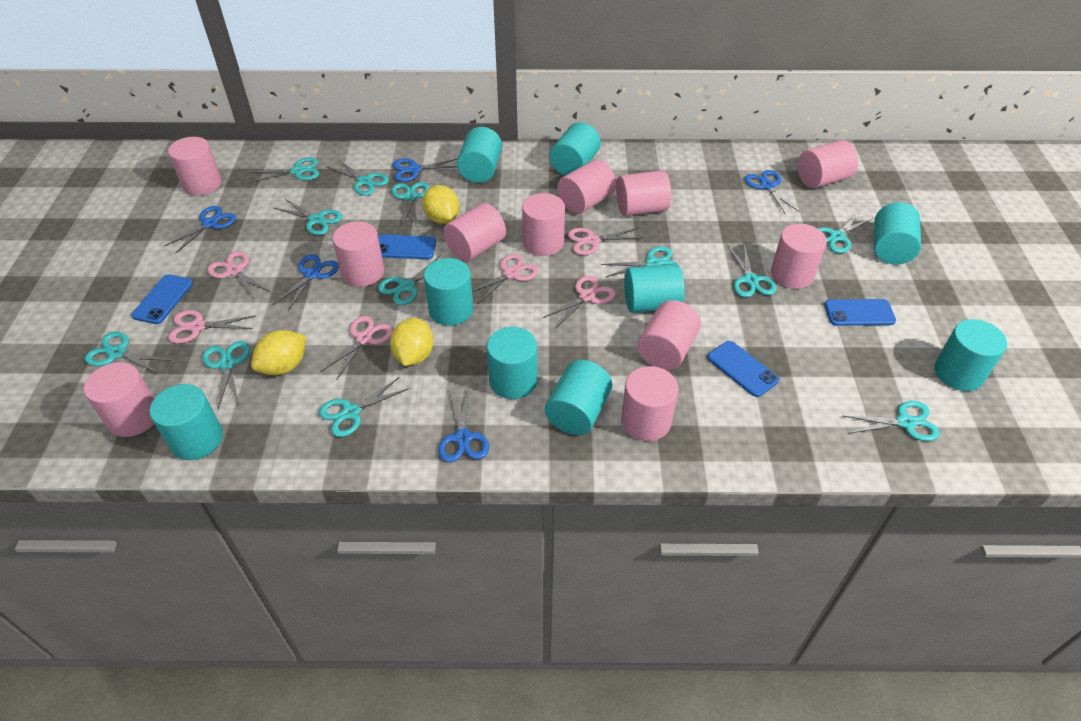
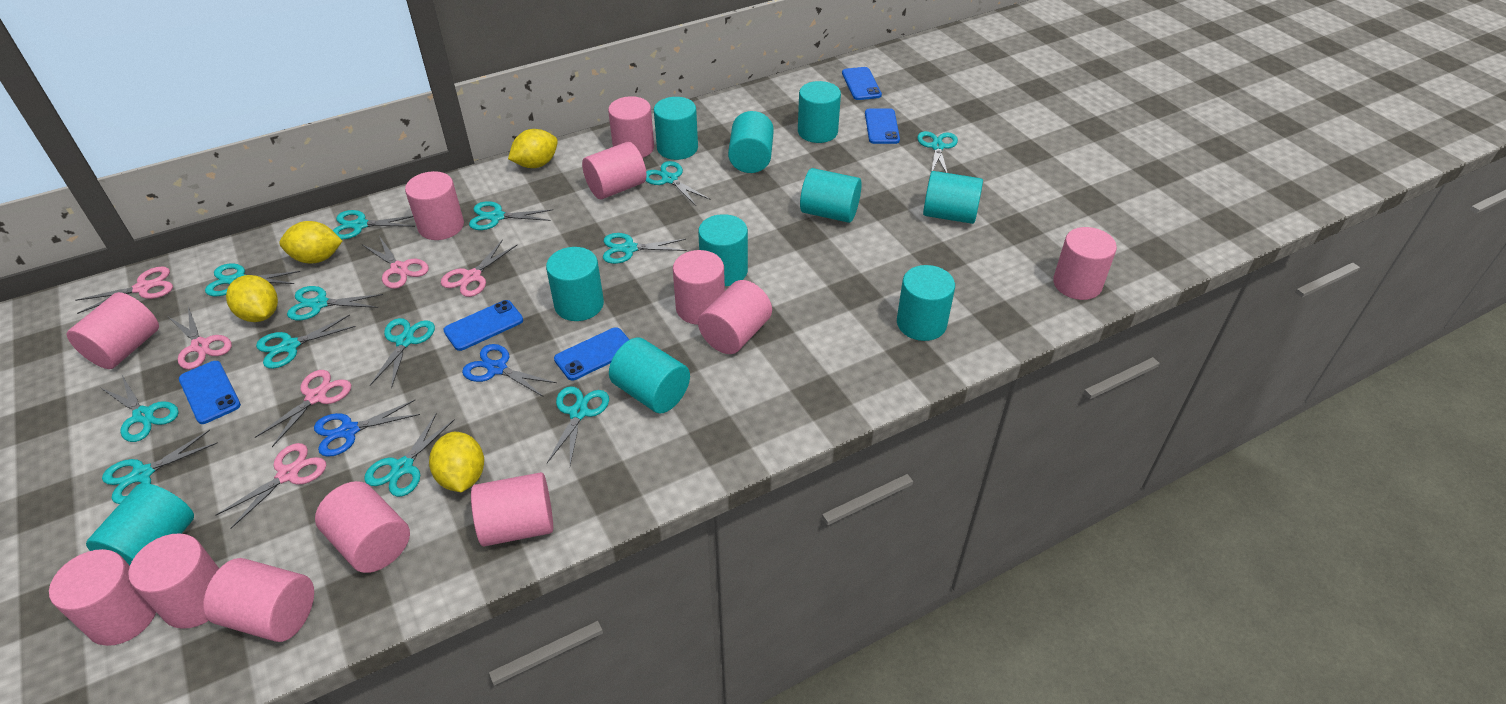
blue phone: 4 -> 5
blue scissors: 5 -> 2
pink cylinder: 11 -> 12
turquoise cylinder: 9 -> 10
turquoise scissors: 12 -> 13
yellow lemon: 3 -> 4

